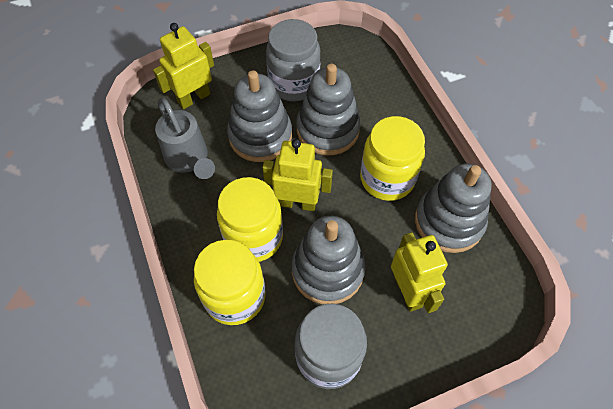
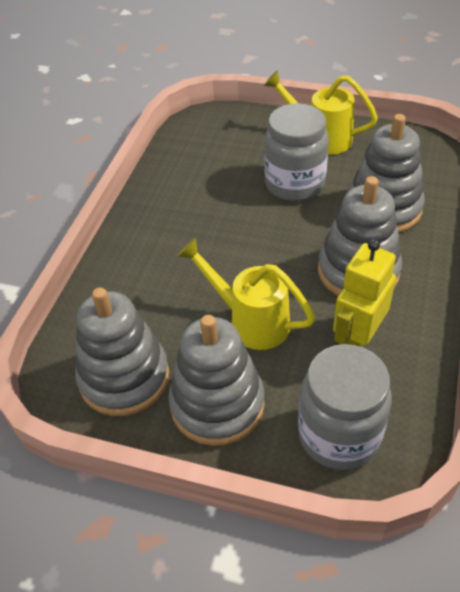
grey watering can: 1 -> 0
yellow jar: 3 -> 0
yellow robot: 3 -> 1
yellow watering can: 0 -> 2

